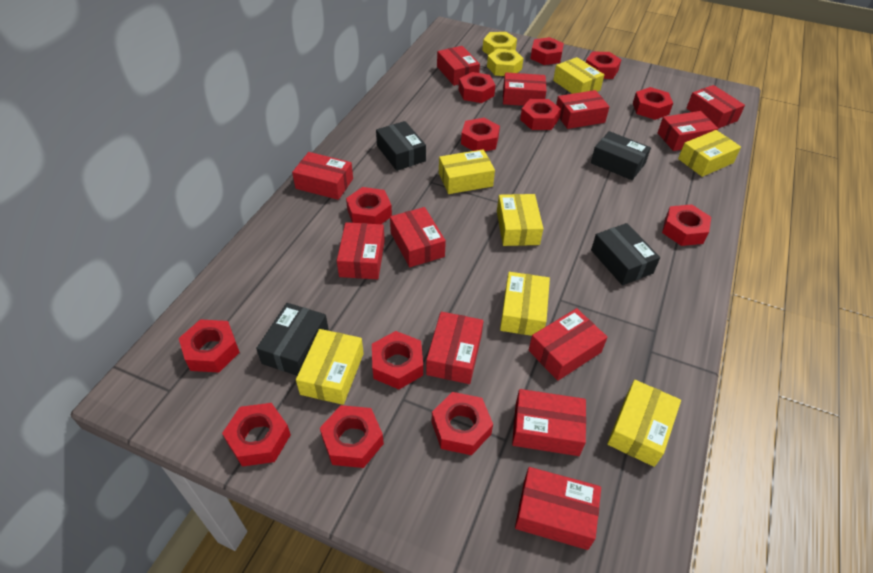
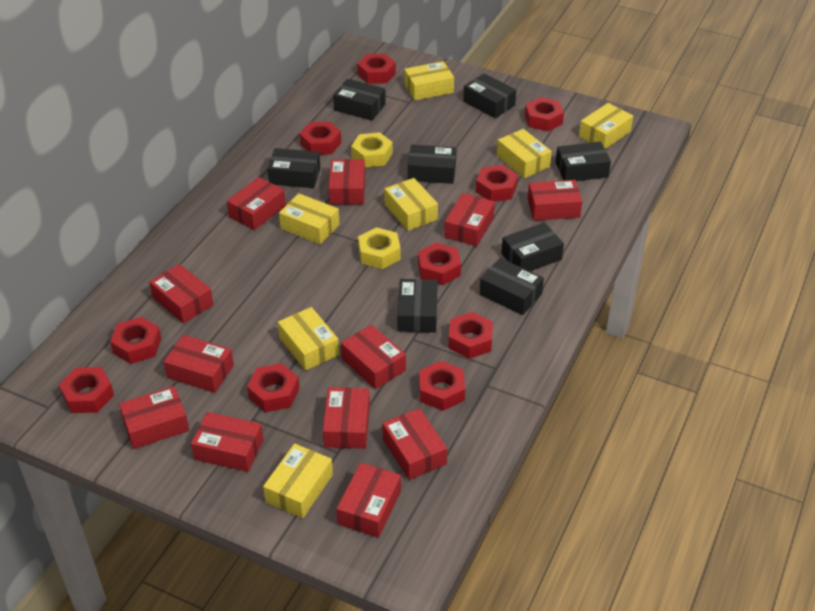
black box: 4 -> 8
red nut: 13 -> 10

